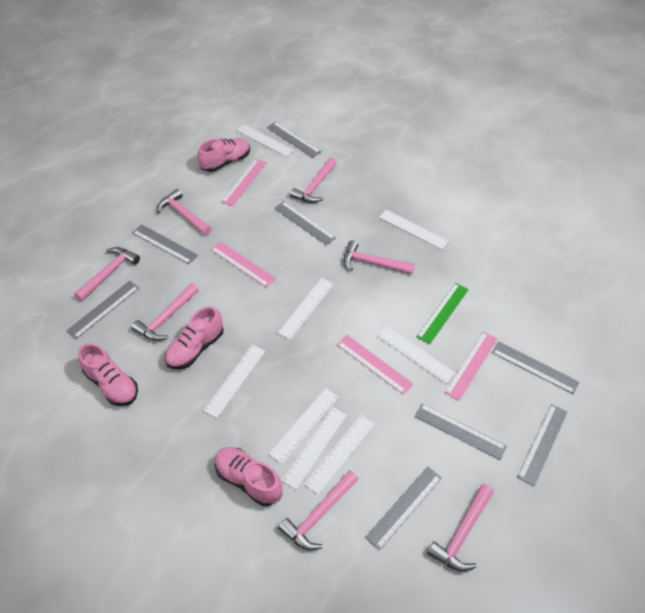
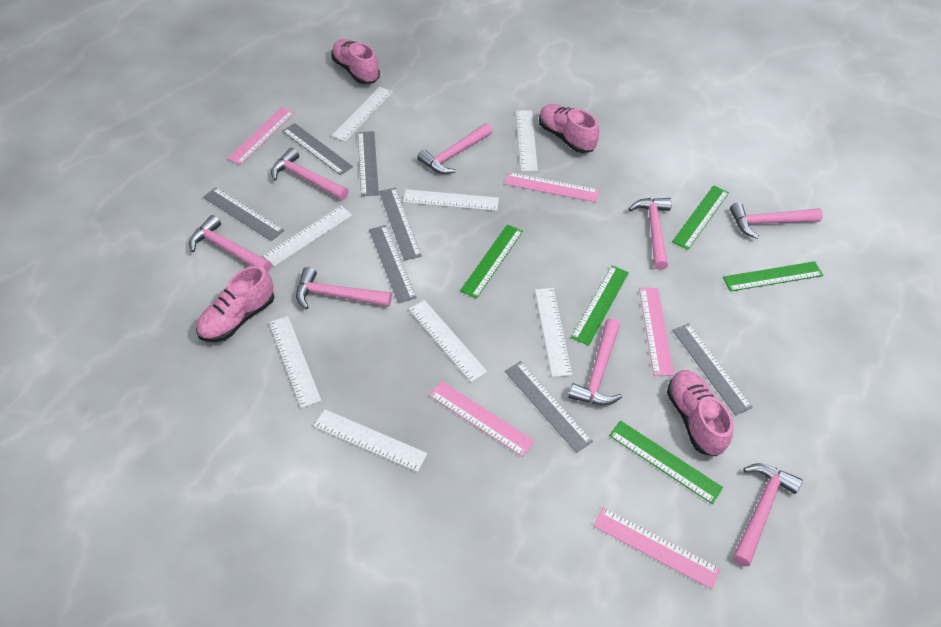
green ruler: 1 -> 5
grey ruler: 8 -> 7
pink hammer: 7 -> 8
pink ruler: 4 -> 5

